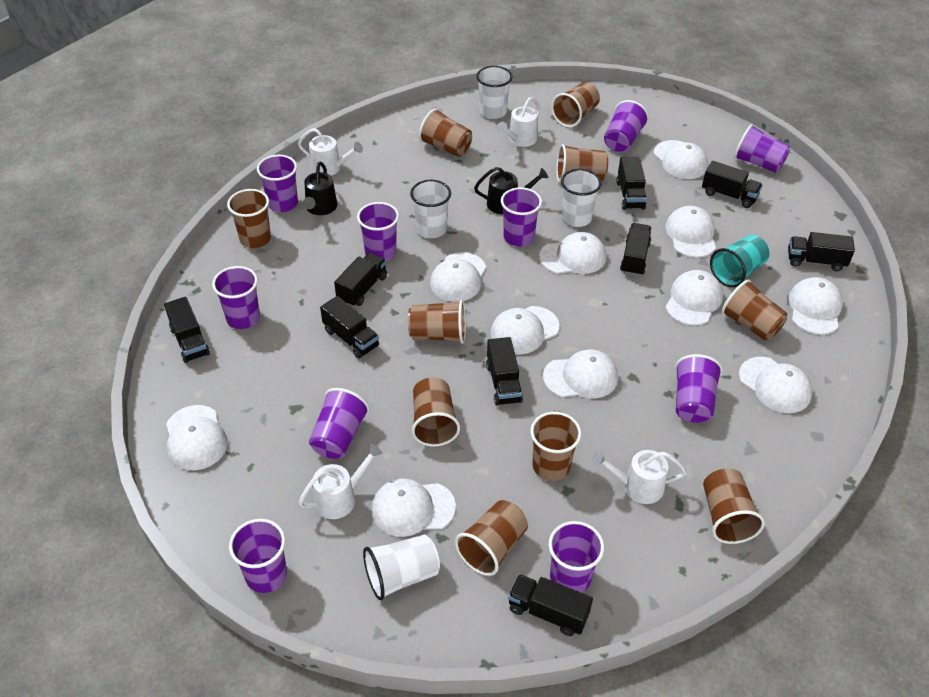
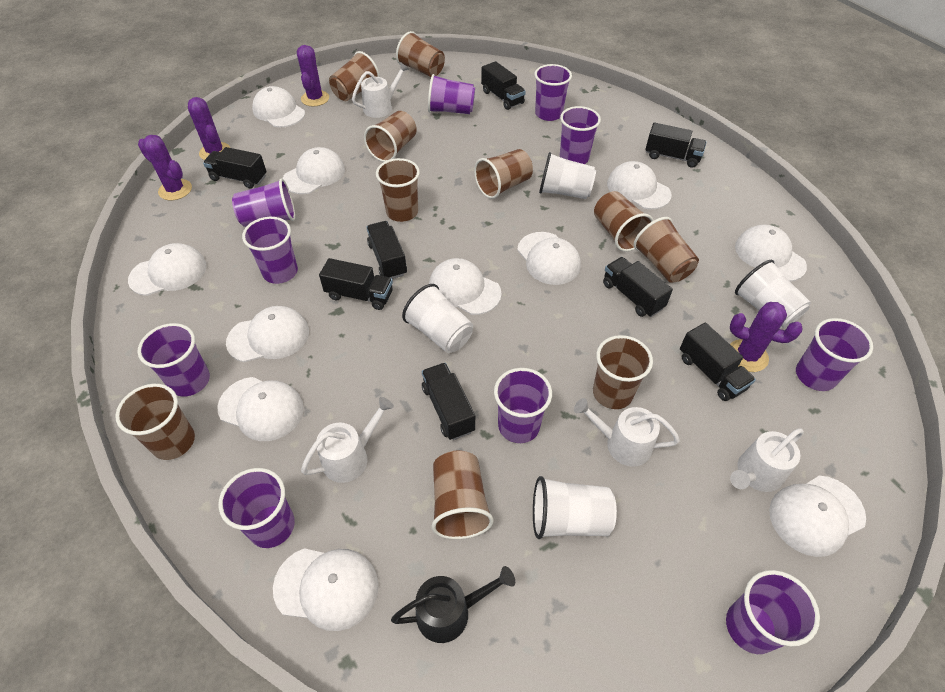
black truck: 9 -> 8
black watering can: 2 -> 1
purple cactus: 0 -> 4
turquoise cup: 1 -> 0

